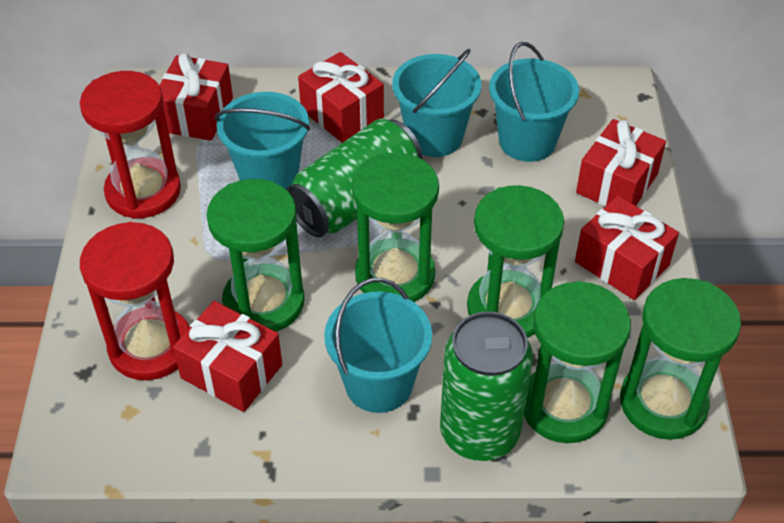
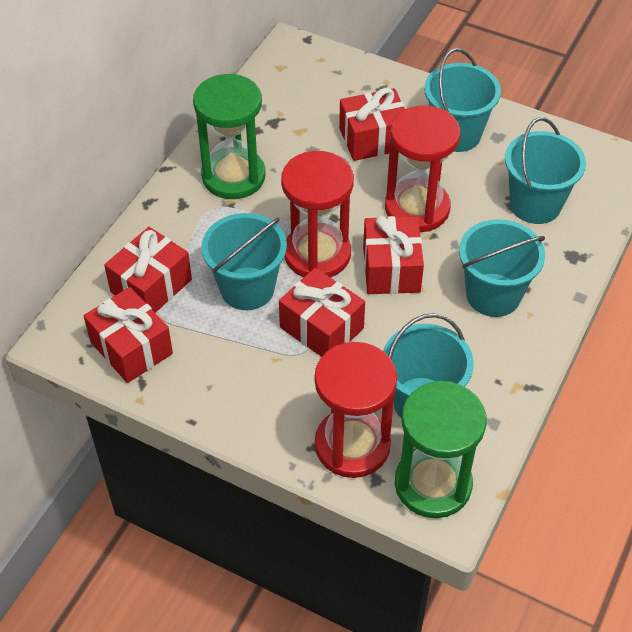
green can: 2 -> 0
green hourglass: 5 -> 2
red hourglass: 2 -> 3
turquoise bucket: 4 -> 5

